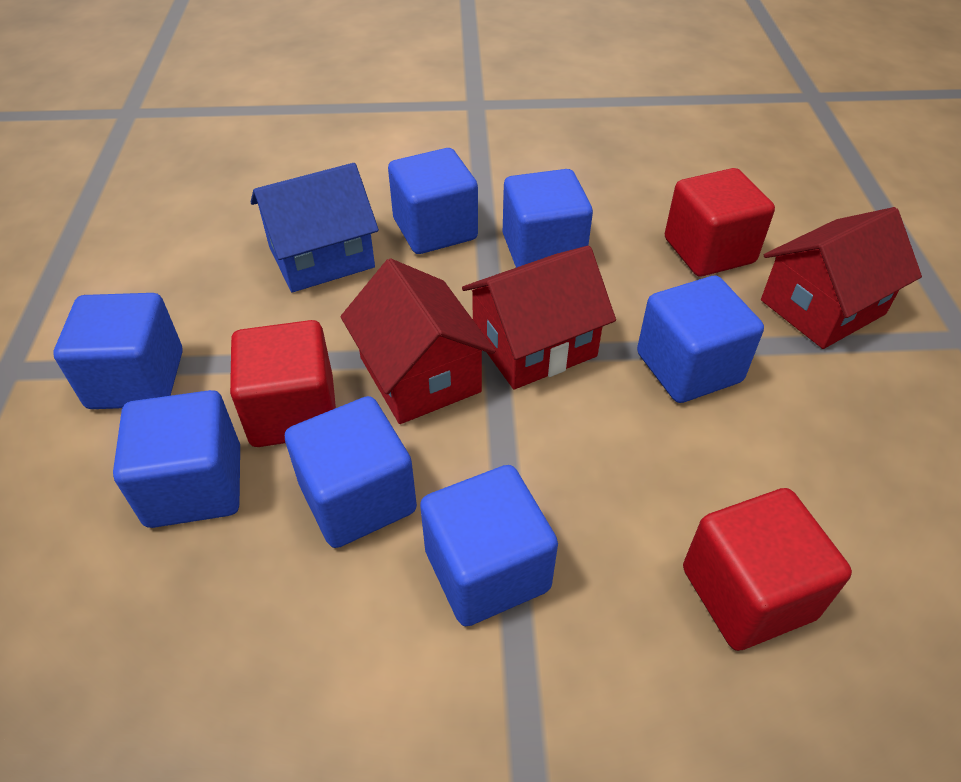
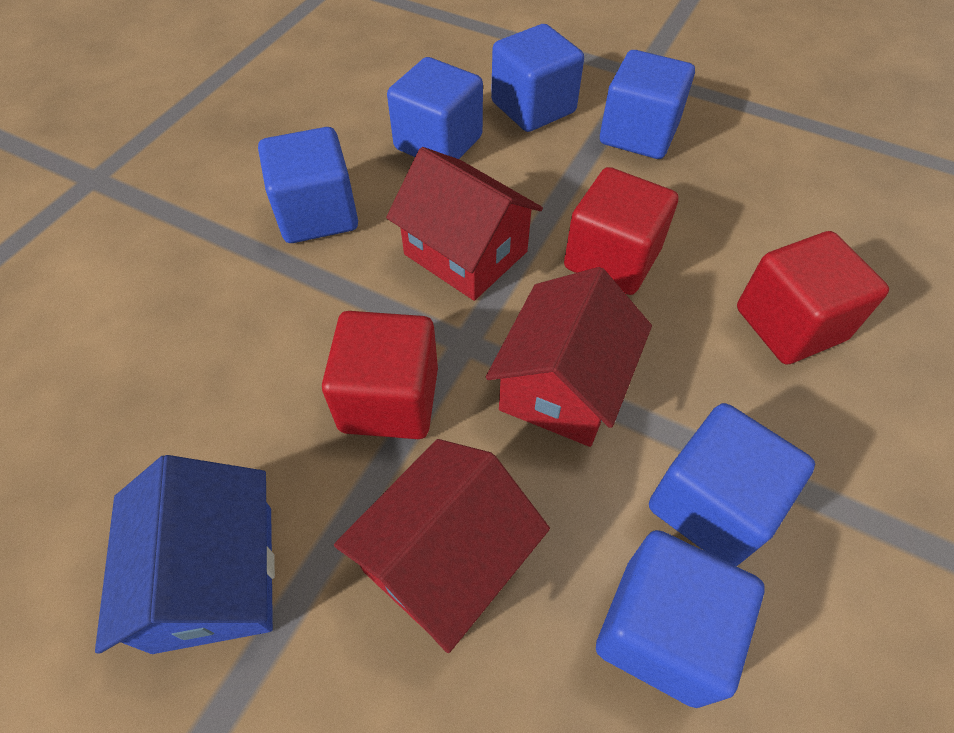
blue cube: 7 -> 6

